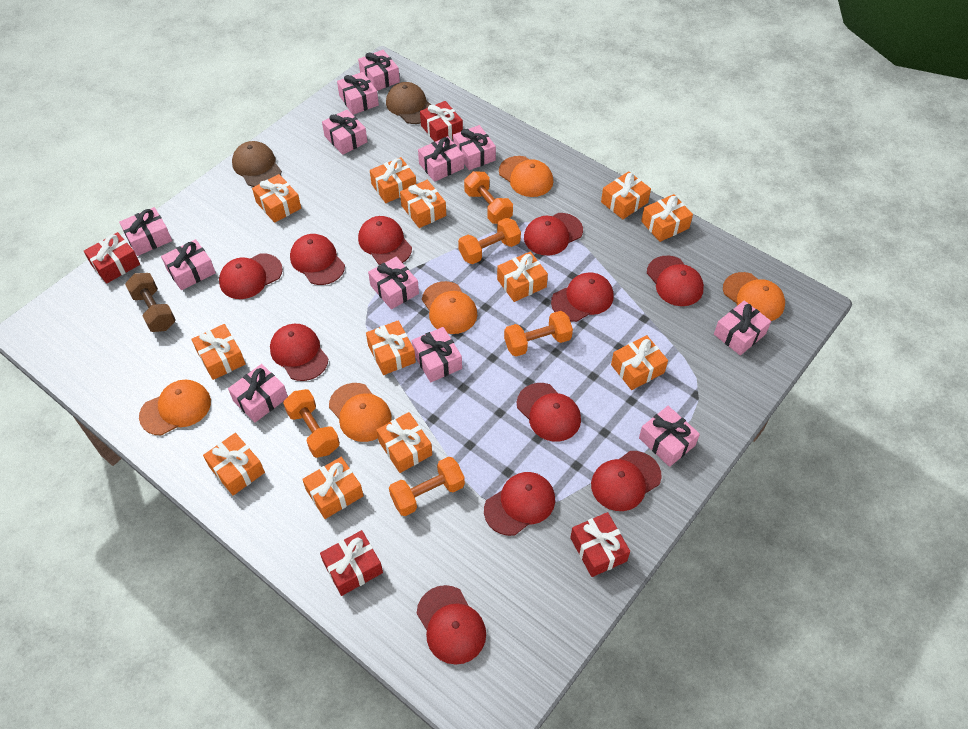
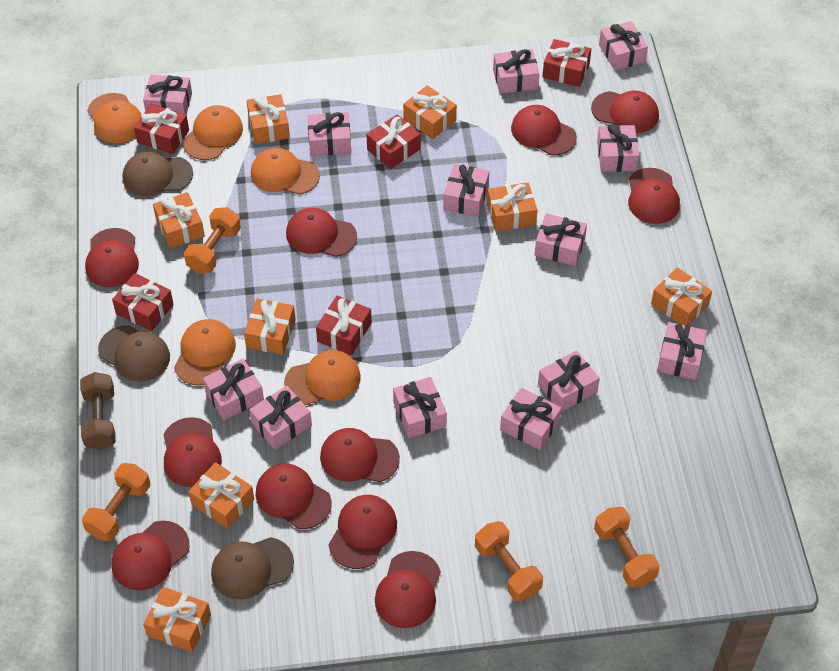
brown cap: 2 -> 3
orange dumbbell: 5 -> 4
orange gift: 12 -> 8
pink gift: 12 -> 13
red gift: 4 -> 5

